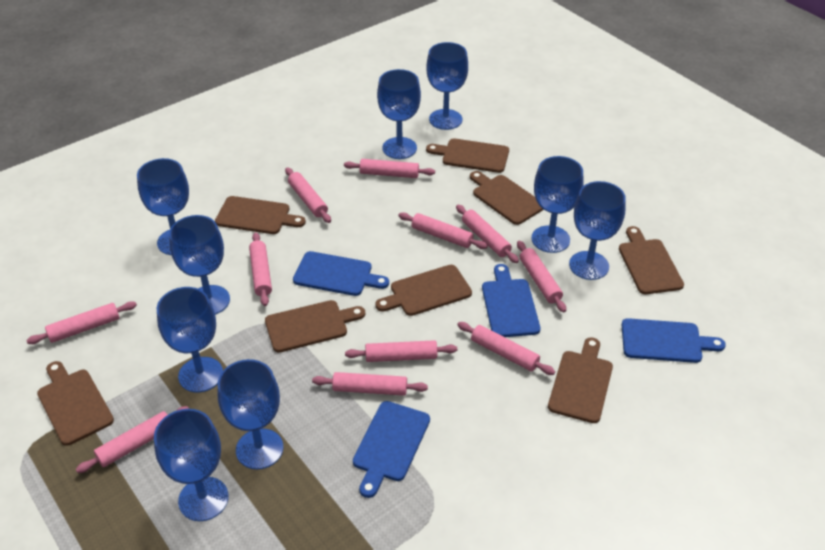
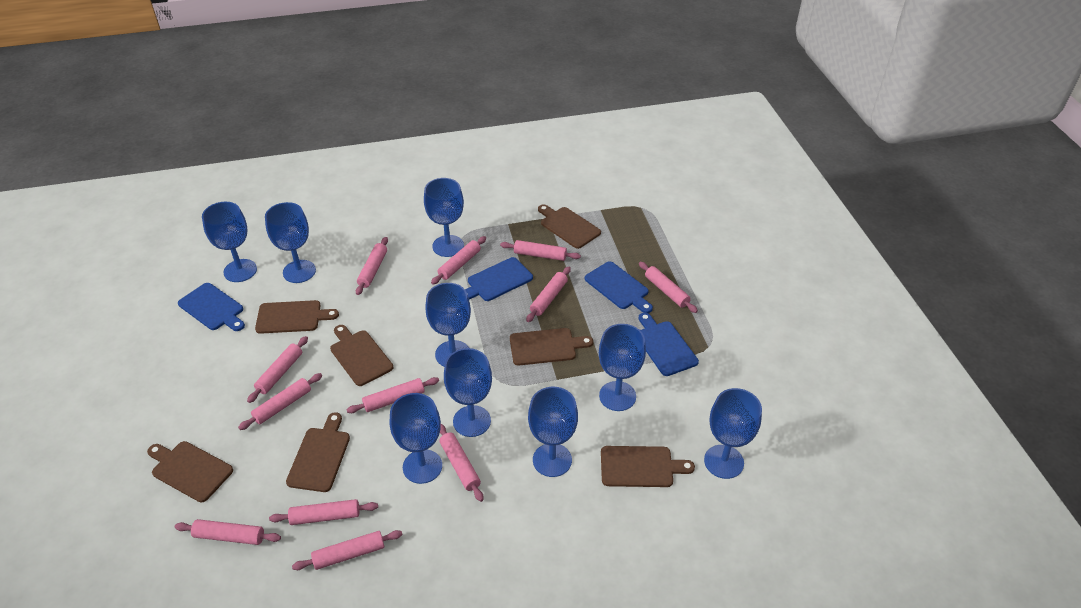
brown cutting board: 8 -> 7
pink rolling pin: 11 -> 12

